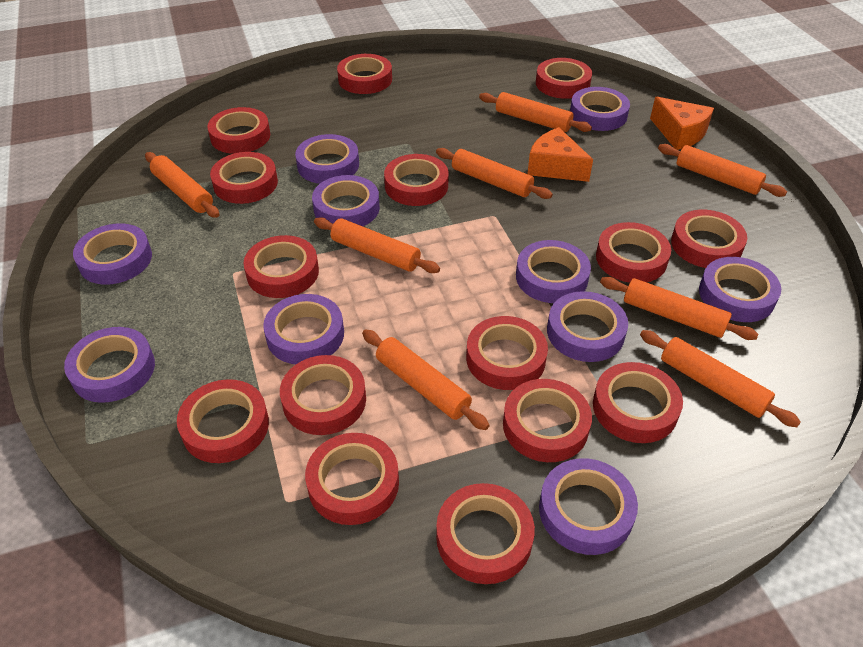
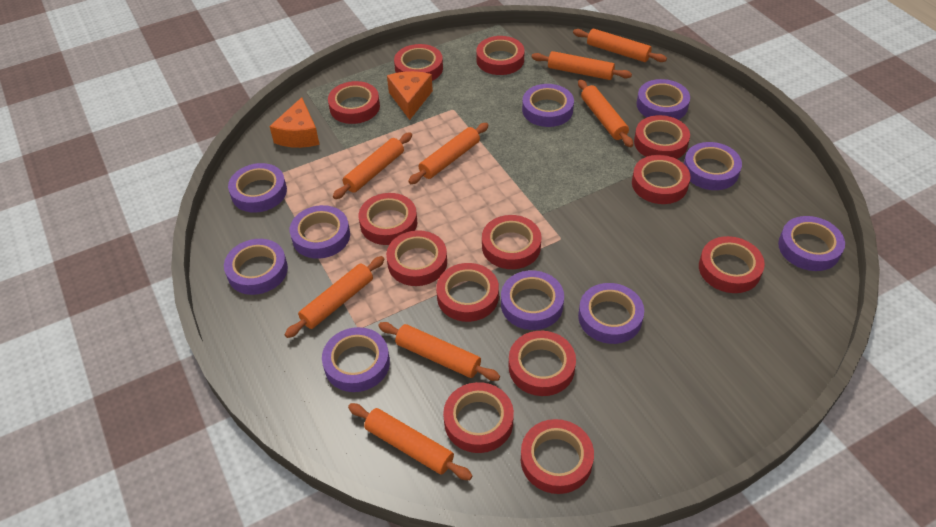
red tape: 15 -> 13

